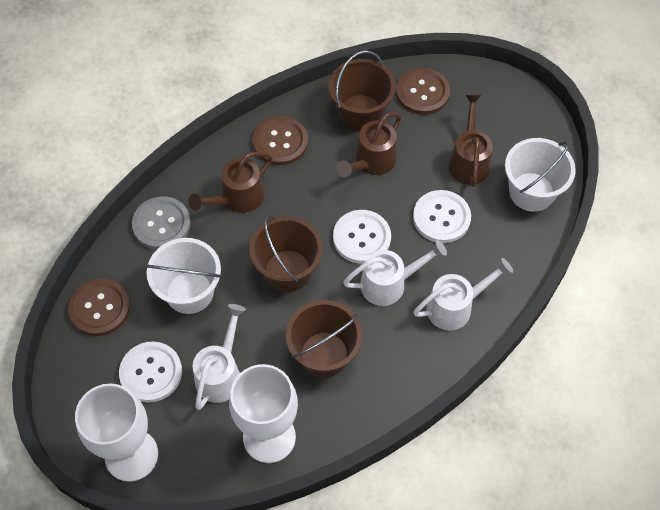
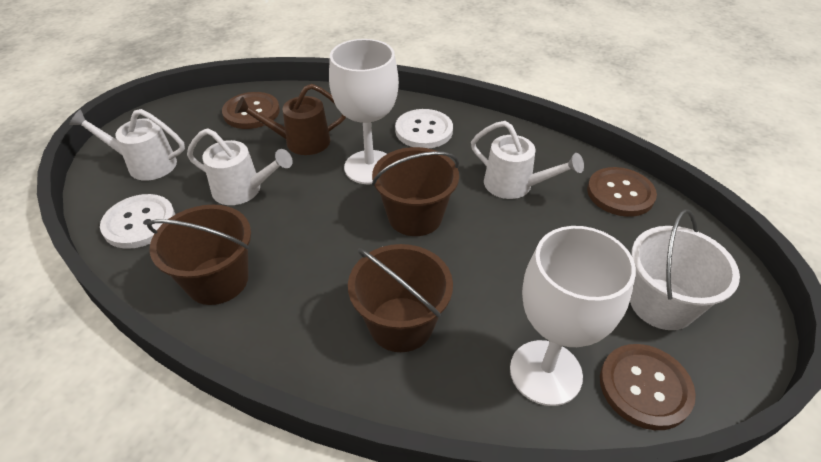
brown watering can: 3 -> 1
grey button: 1 -> 0
white bucket: 2 -> 1
white button: 3 -> 2

